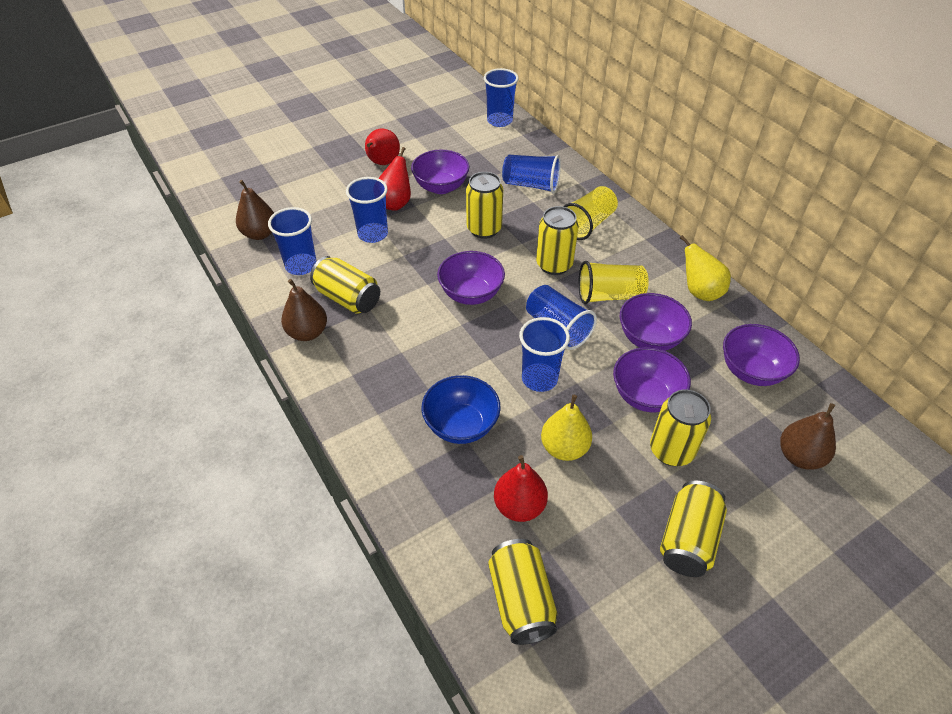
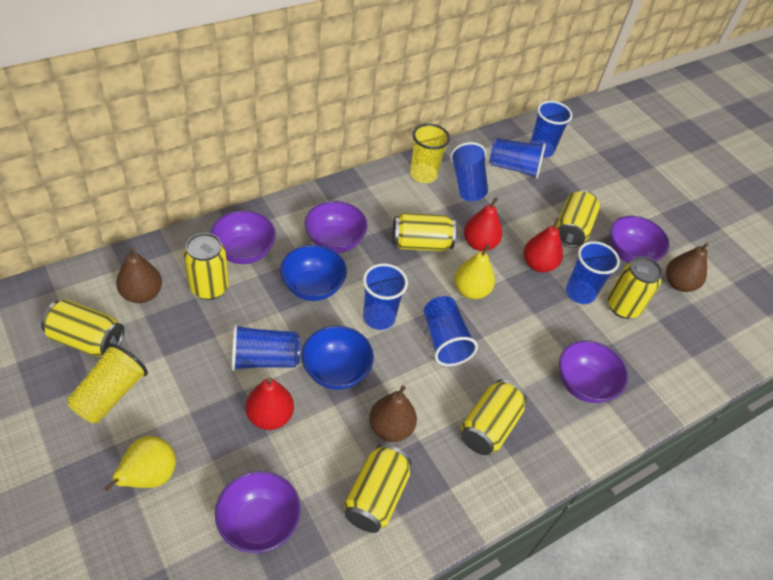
blue bowl: 1 -> 2
blue cup: 6 -> 7
yellow can: 6 -> 7

